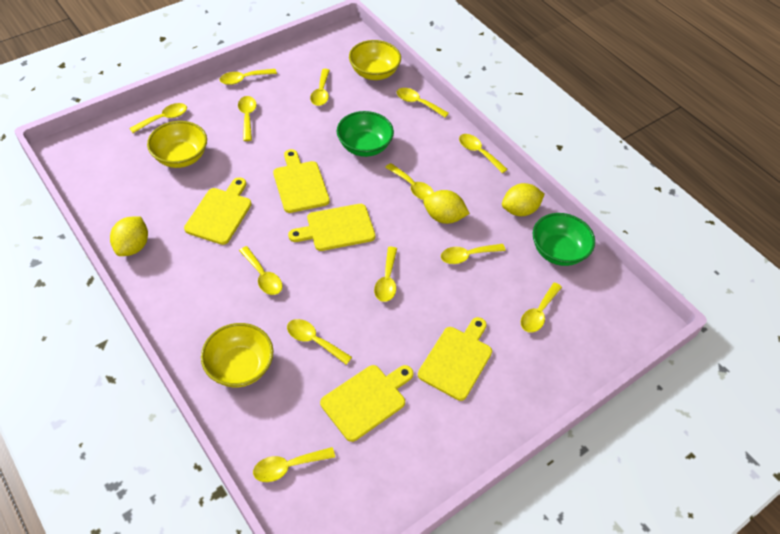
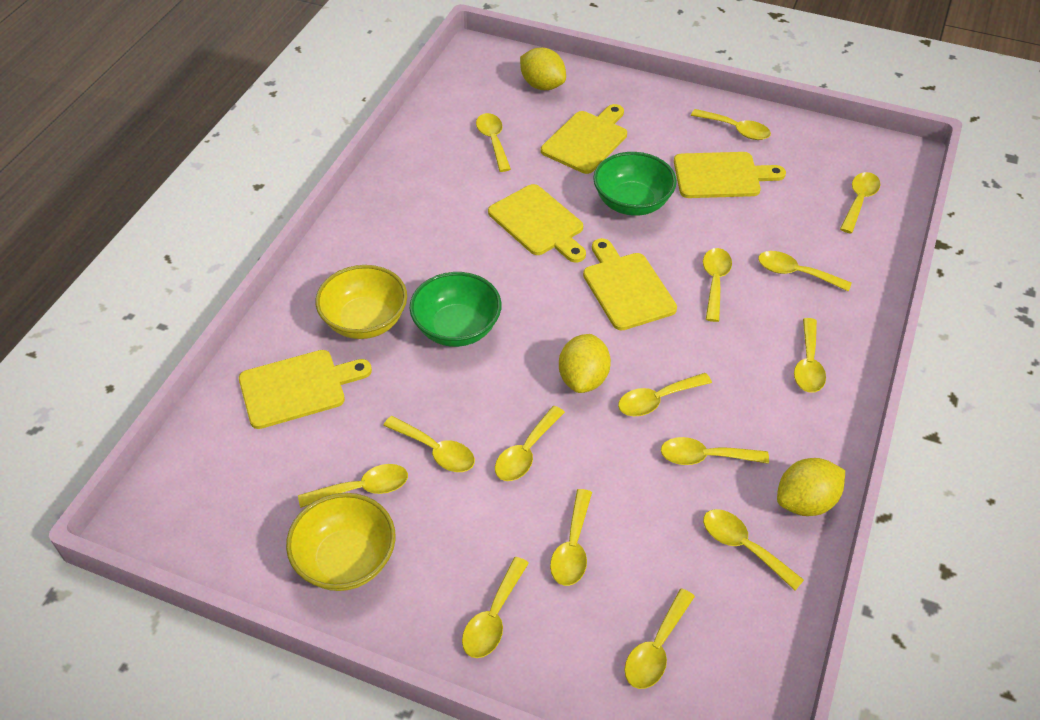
yellow bowl: 3 -> 2
yellow spoon: 13 -> 15

